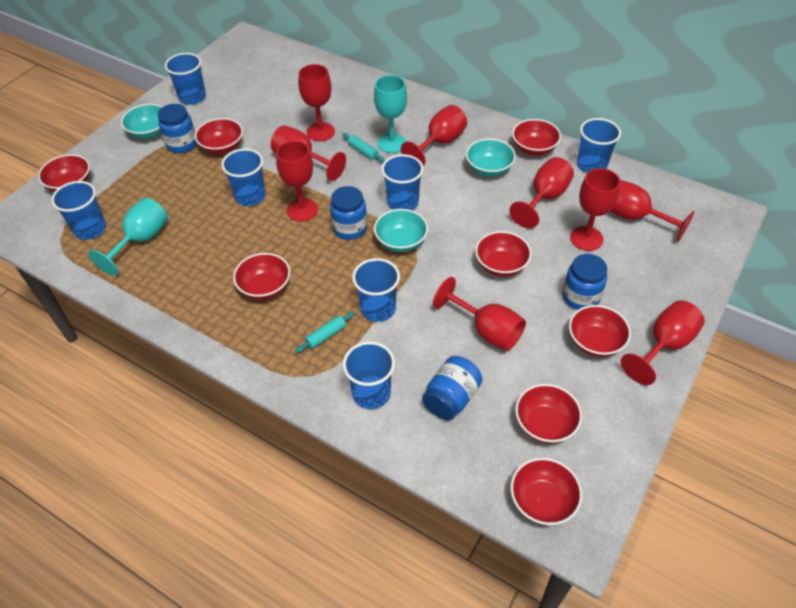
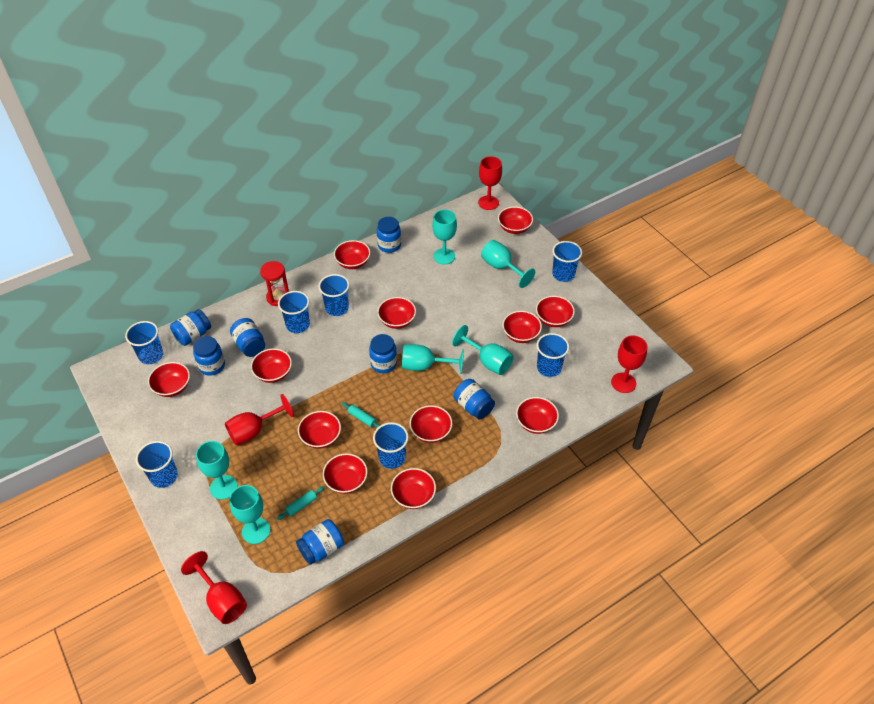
blue jar: 4 -> 7
red bowl: 8 -> 12
red goblet: 9 -> 4
red hourglass: 0 -> 1
turquoise bowl: 3 -> 0
turquoise goblet: 2 -> 6

